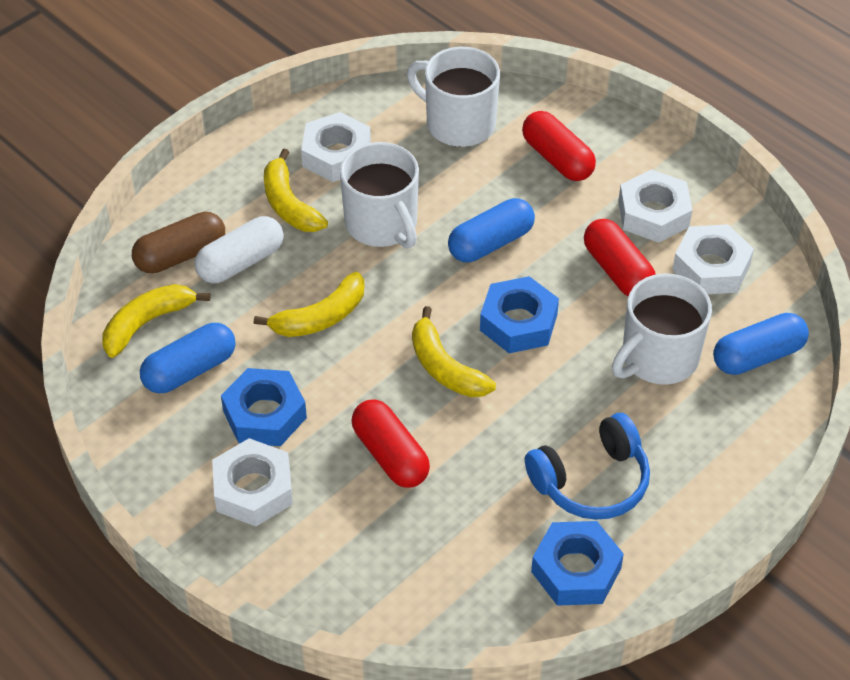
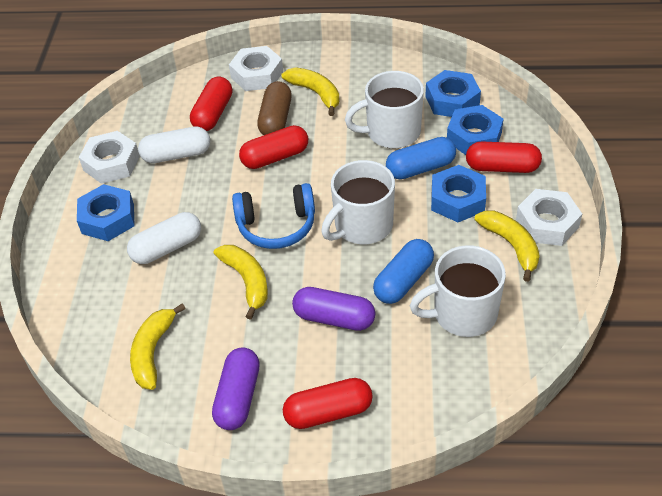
blue capsule: 3 -> 2
blue nut: 3 -> 4
purple capsule: 0 -> 2
red capsule: 3 -> 4
white capsule: 1 -> 2
white nut: 4 -> 3

